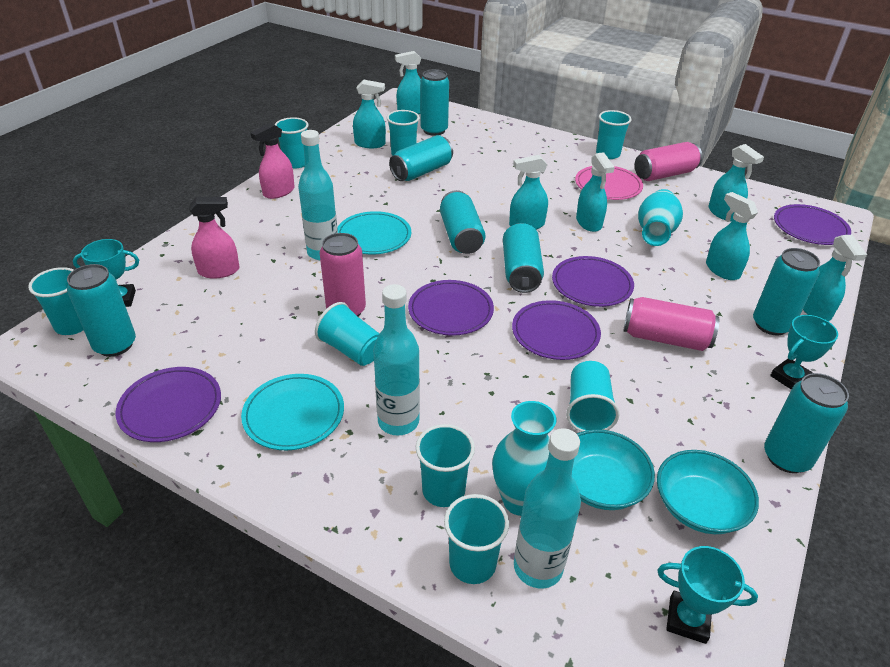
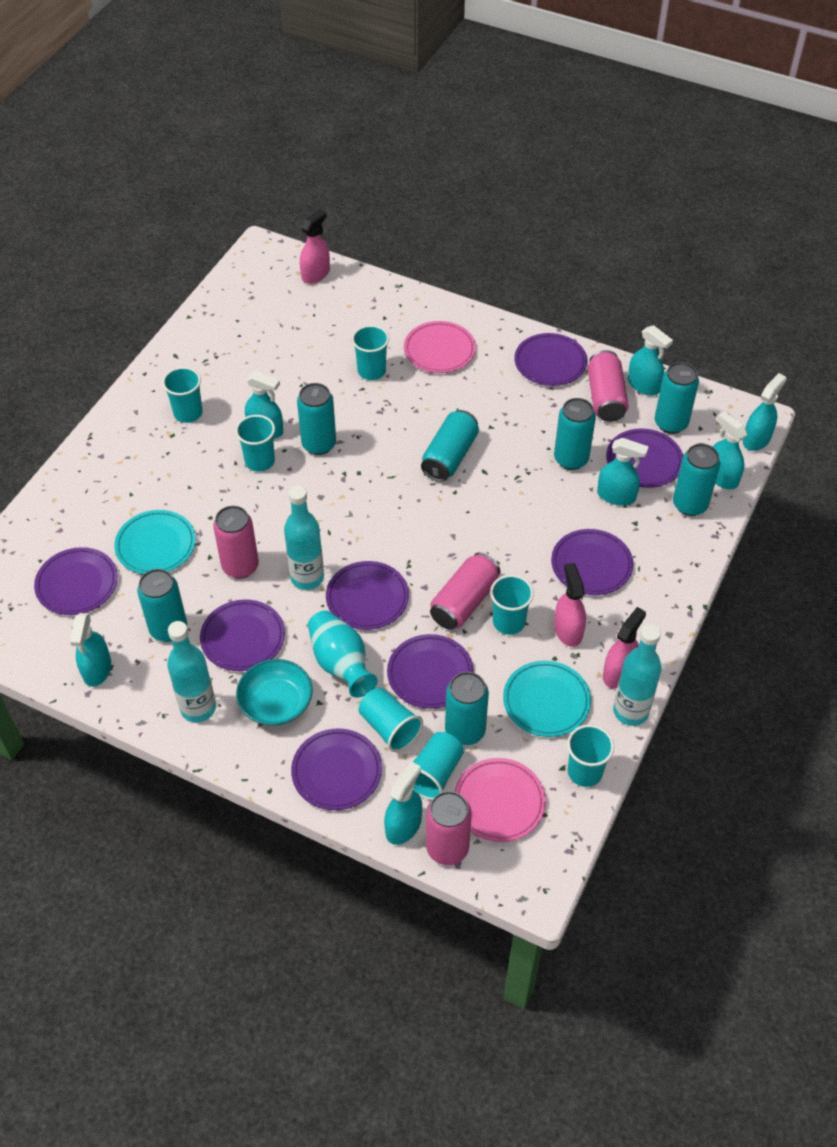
pink can: 3 -> 4
pink plate: 1 -> 2
pink spray bottle: 2 -> 3
purple plate: 5 -> 8
turquoise bowl: 2 -> 1
turquoise cup: 8 -> 7
turquoise trophy: 3 -> 0
turquoise vase: 2 -> 1

